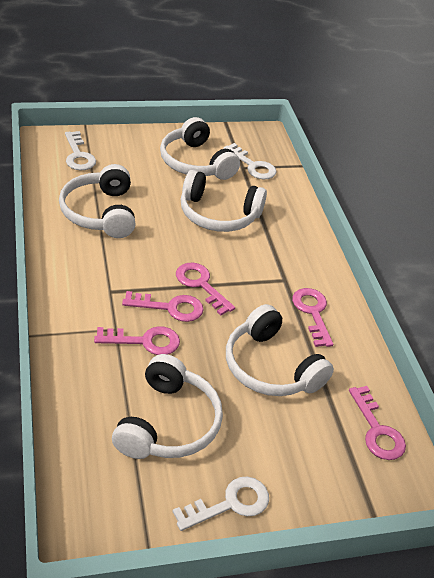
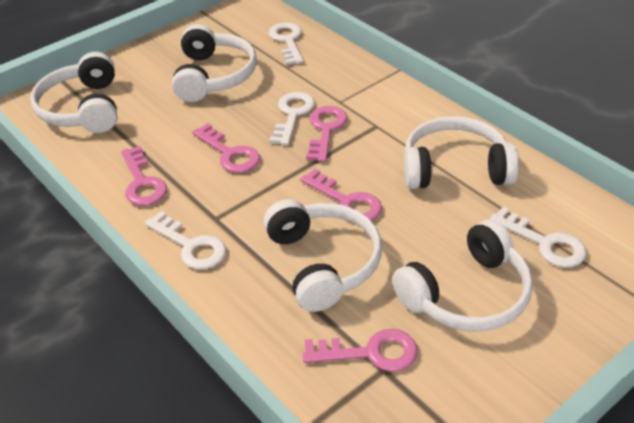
white key: 3 -> 4

